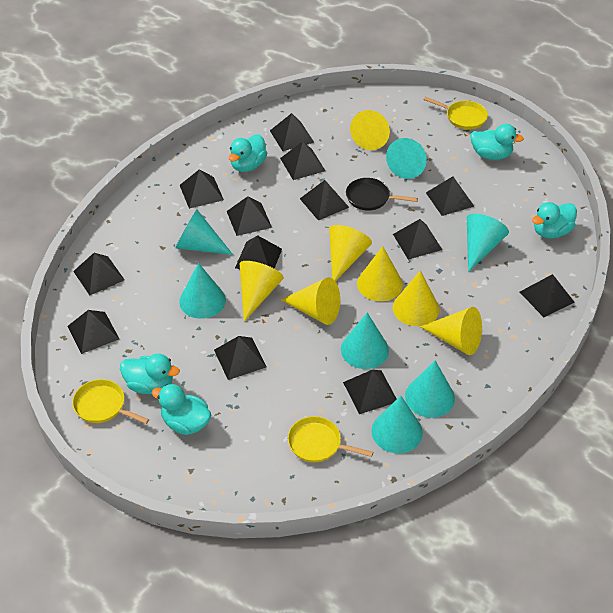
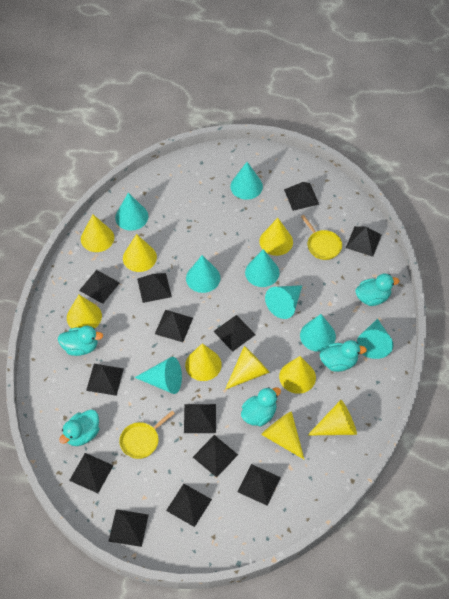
black pan: 1 -> 0
turquoise cone: 7 -> 8
yellow cone: 7 -> 9
yellow pan: 3 -> 2

